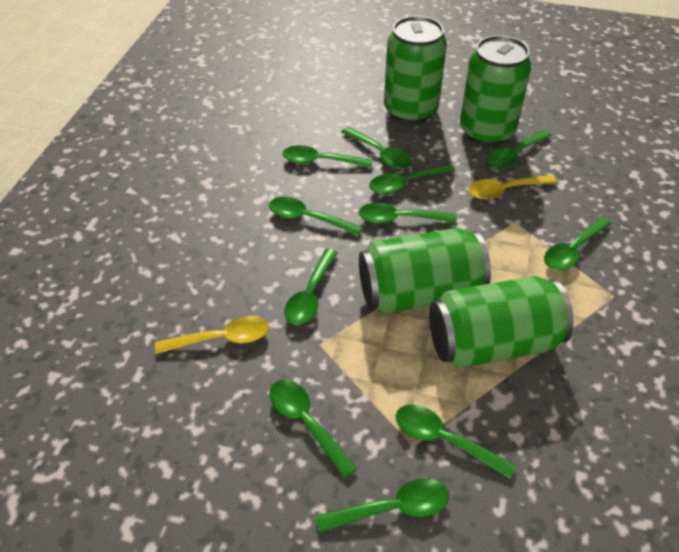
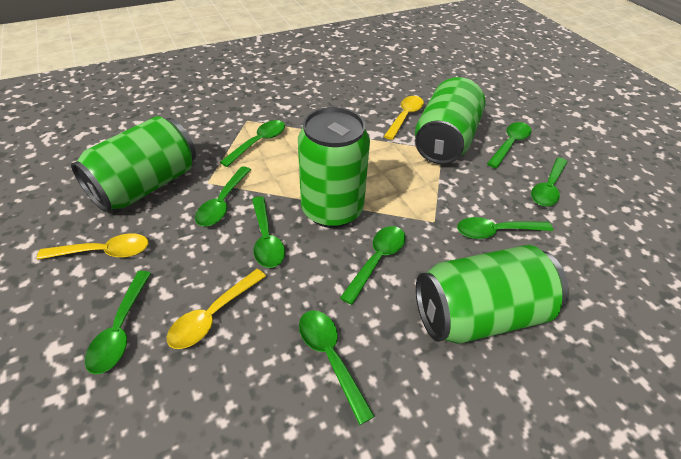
green spoon: 11 -> 9
yellow spoon: 2 -> 3

